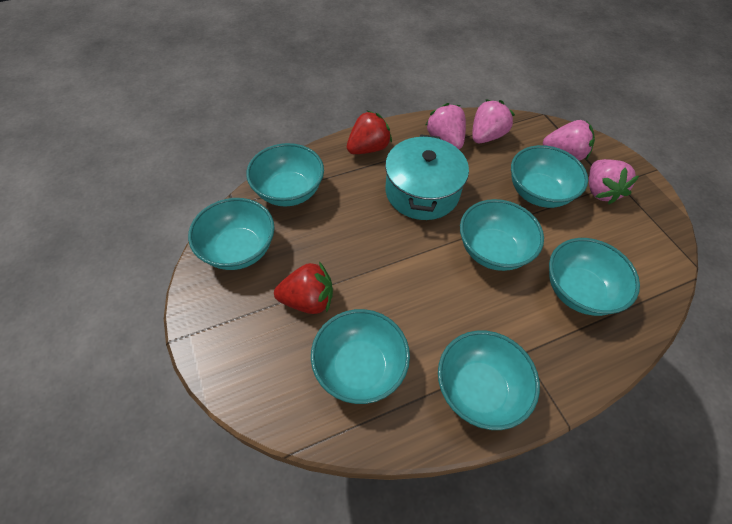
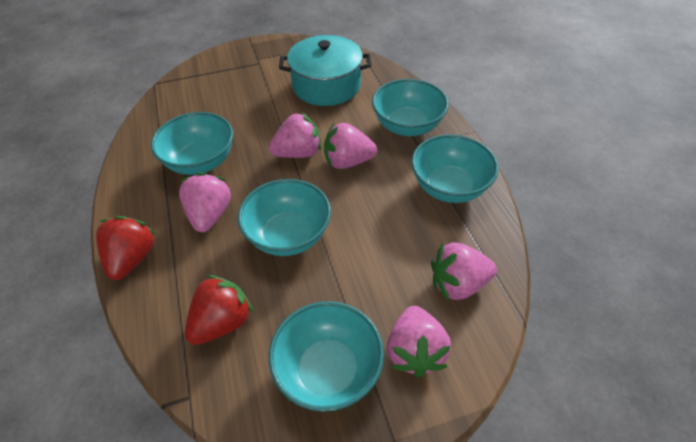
pink strawberry: 4 -> 5
turquoise bowl: 7 -> 5

